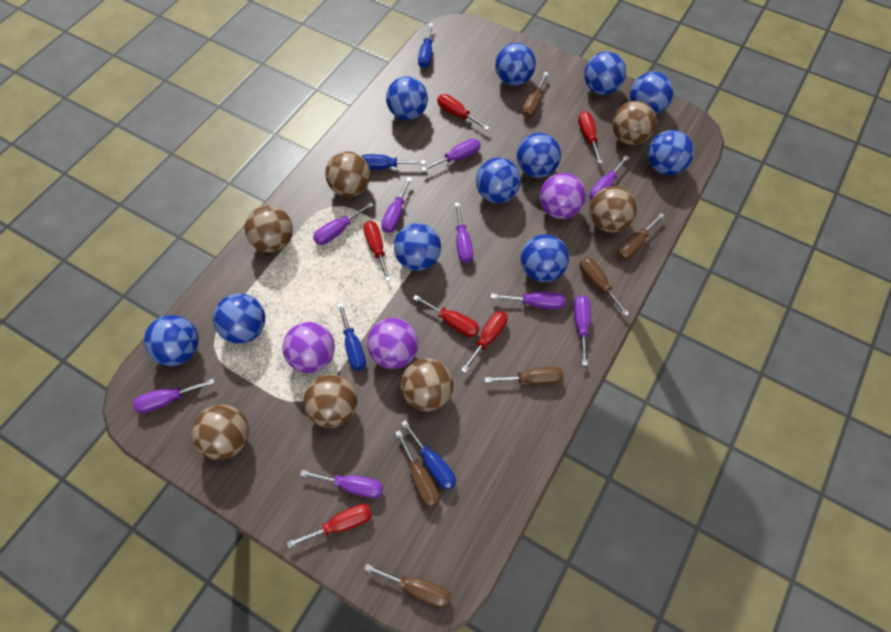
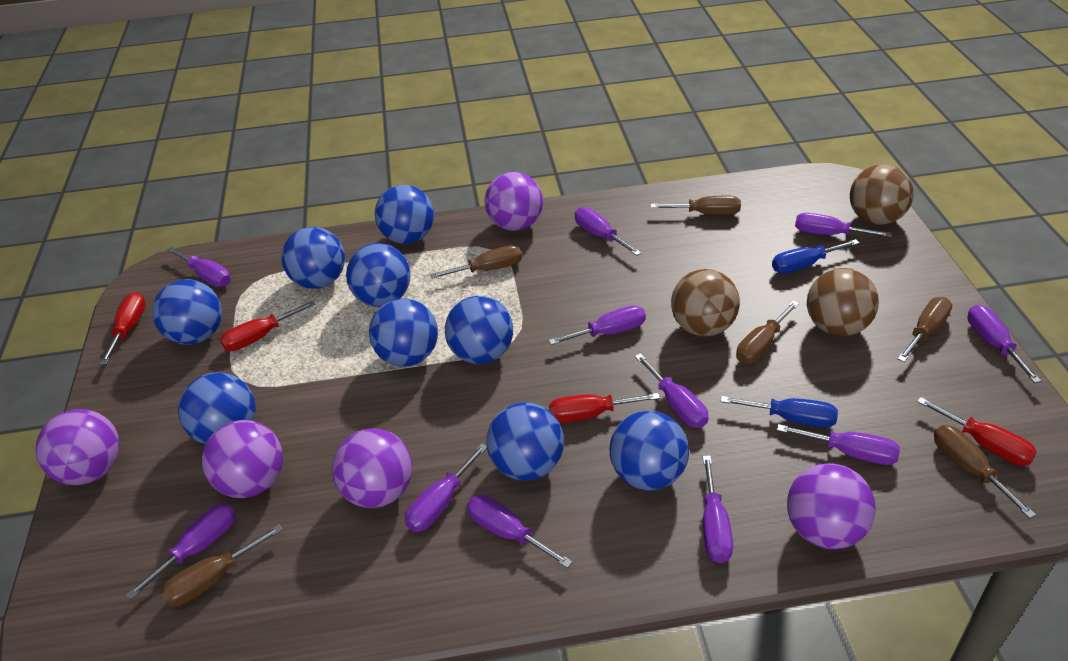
blue ball: 11 -> 9
blue screwdriver: 4 -> 2
brown ball: 7 -> 3
purple ball: 3 -> 5
purple screwdriver: 9 -> 11
red screwdriver: 6 -> 4

